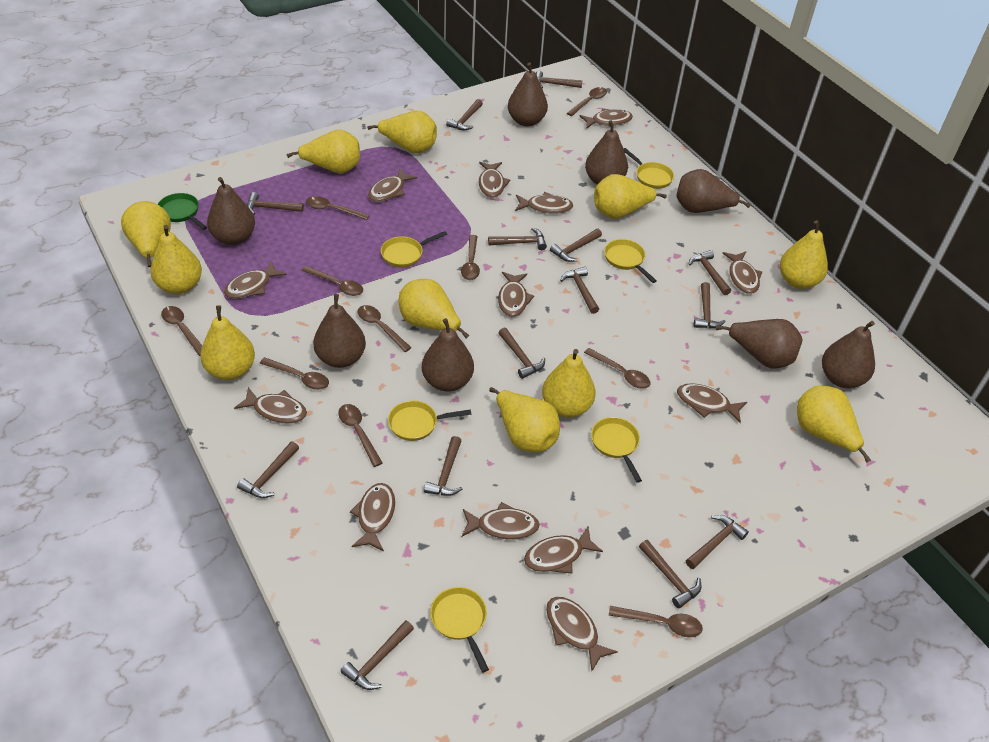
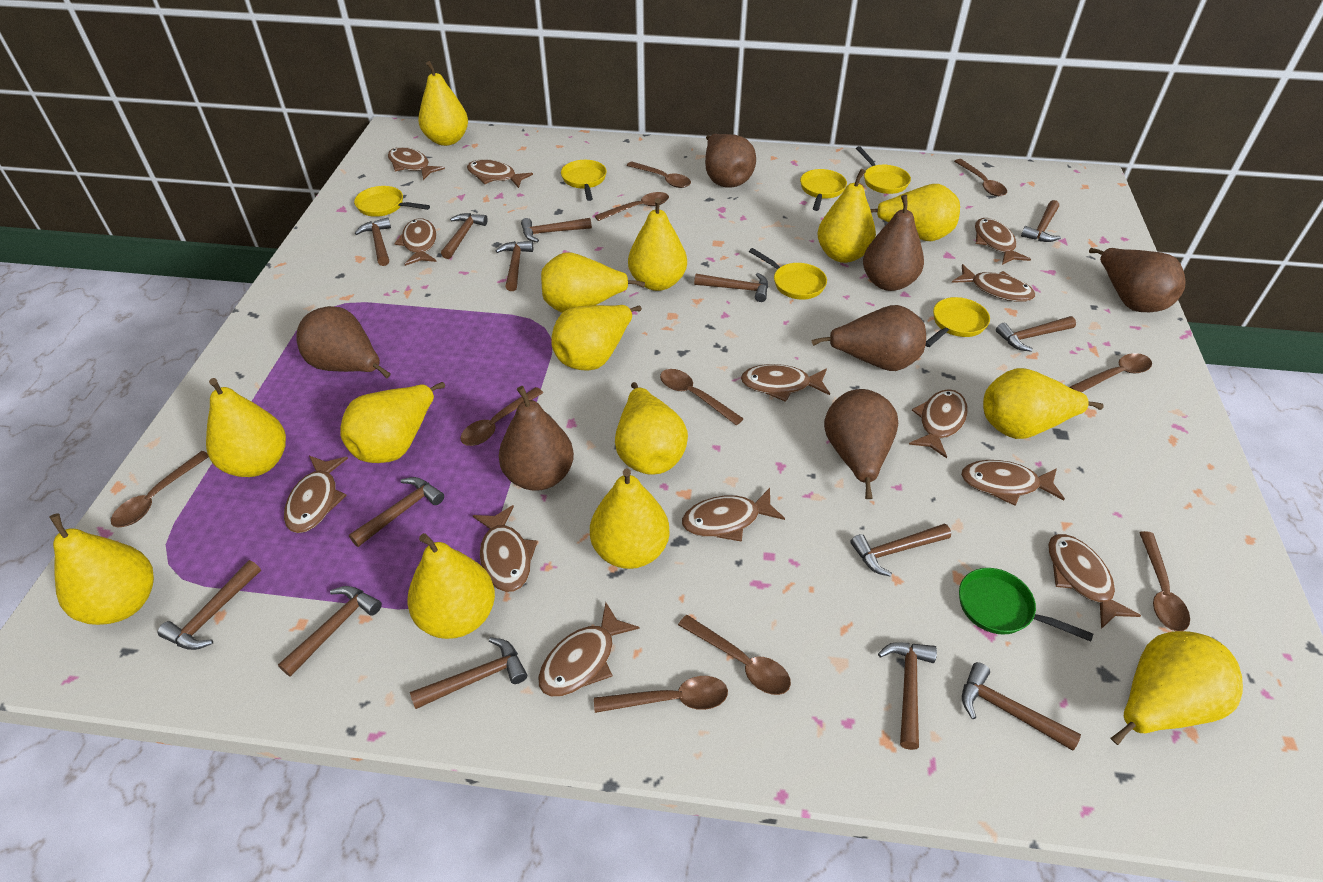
brown pear: 8 -> 7
yellow pear: 11 -> 14

